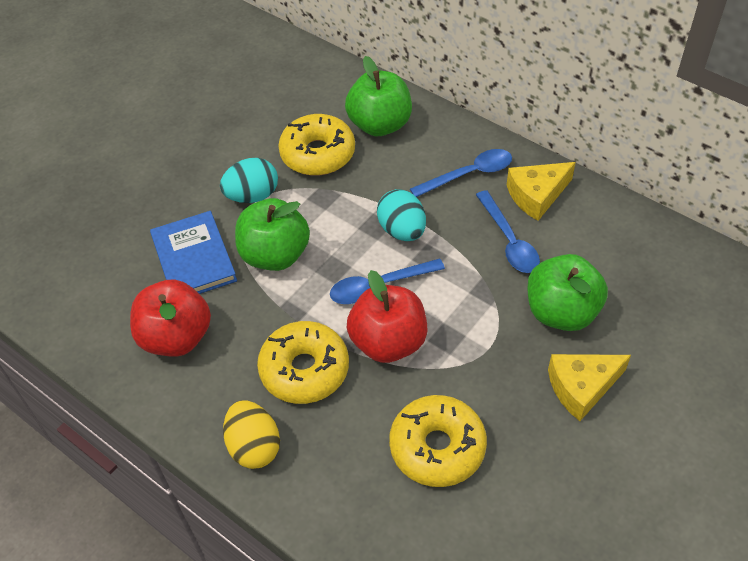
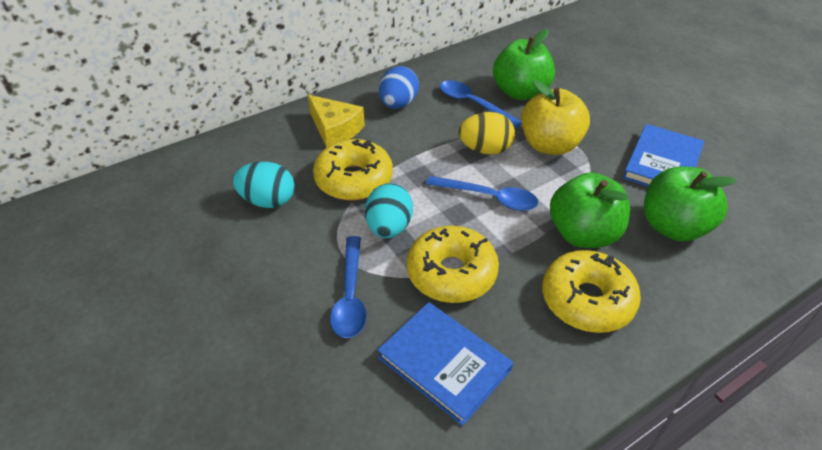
blue book: 1 -> 2
blue egg: 0 -> 1
red apple: 2 -> 0
yellow apple: 0 -> 1
yellow cheese: 2 -> 1

